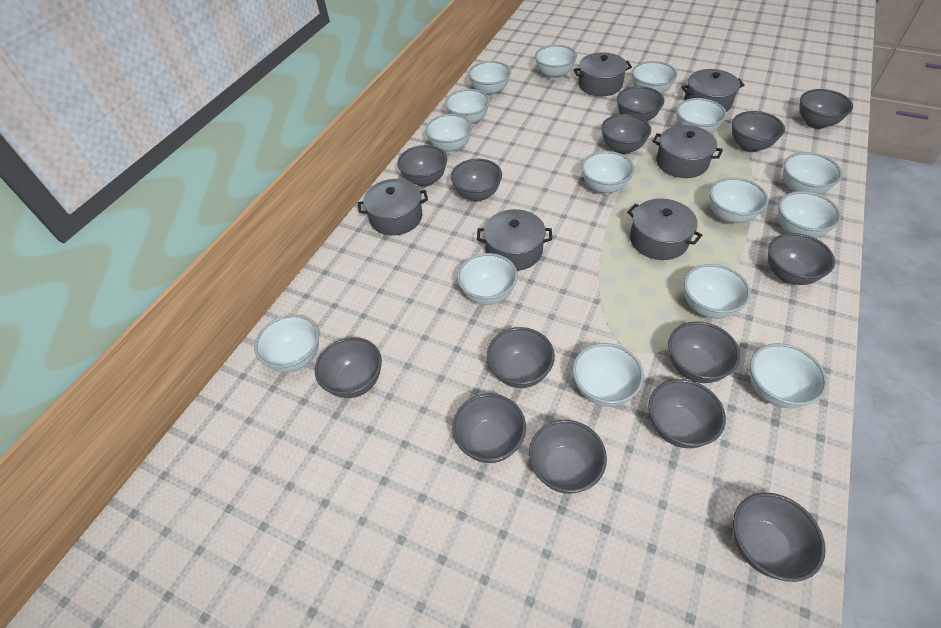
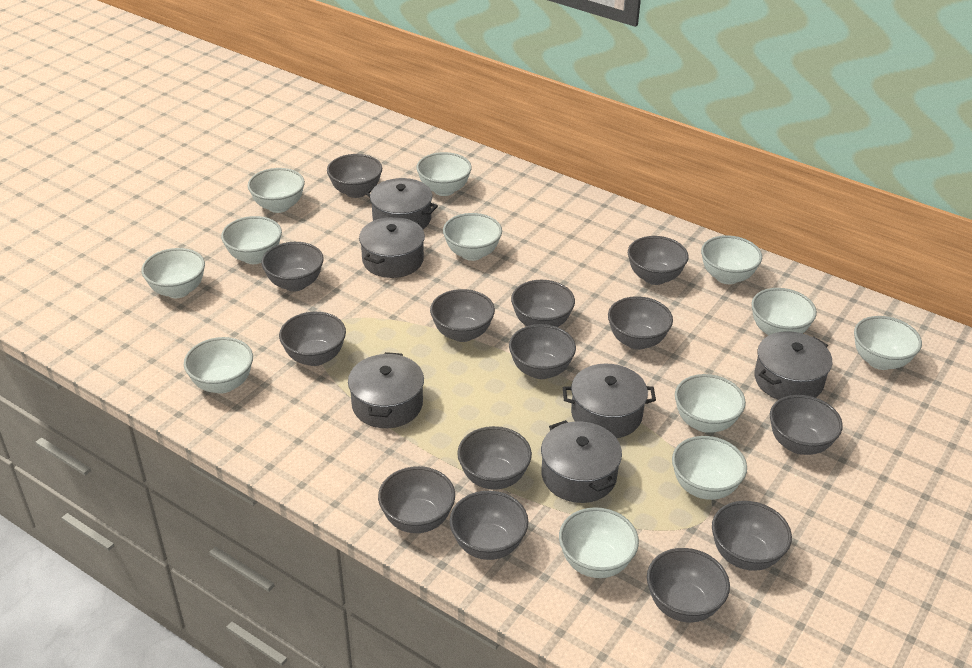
white bowl: 15 -> 12

